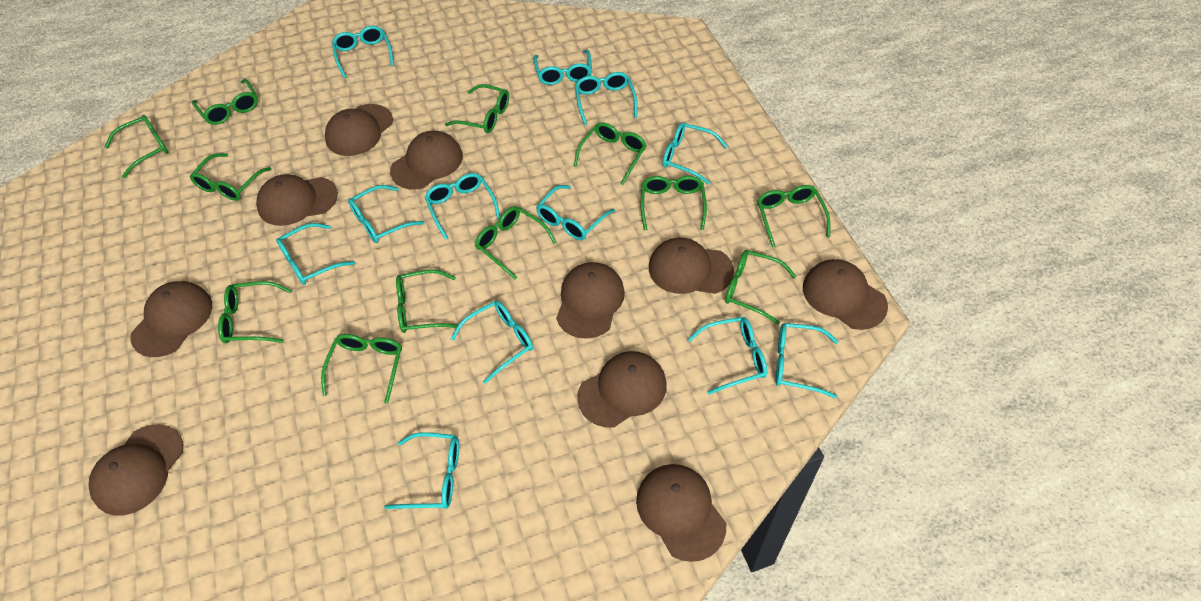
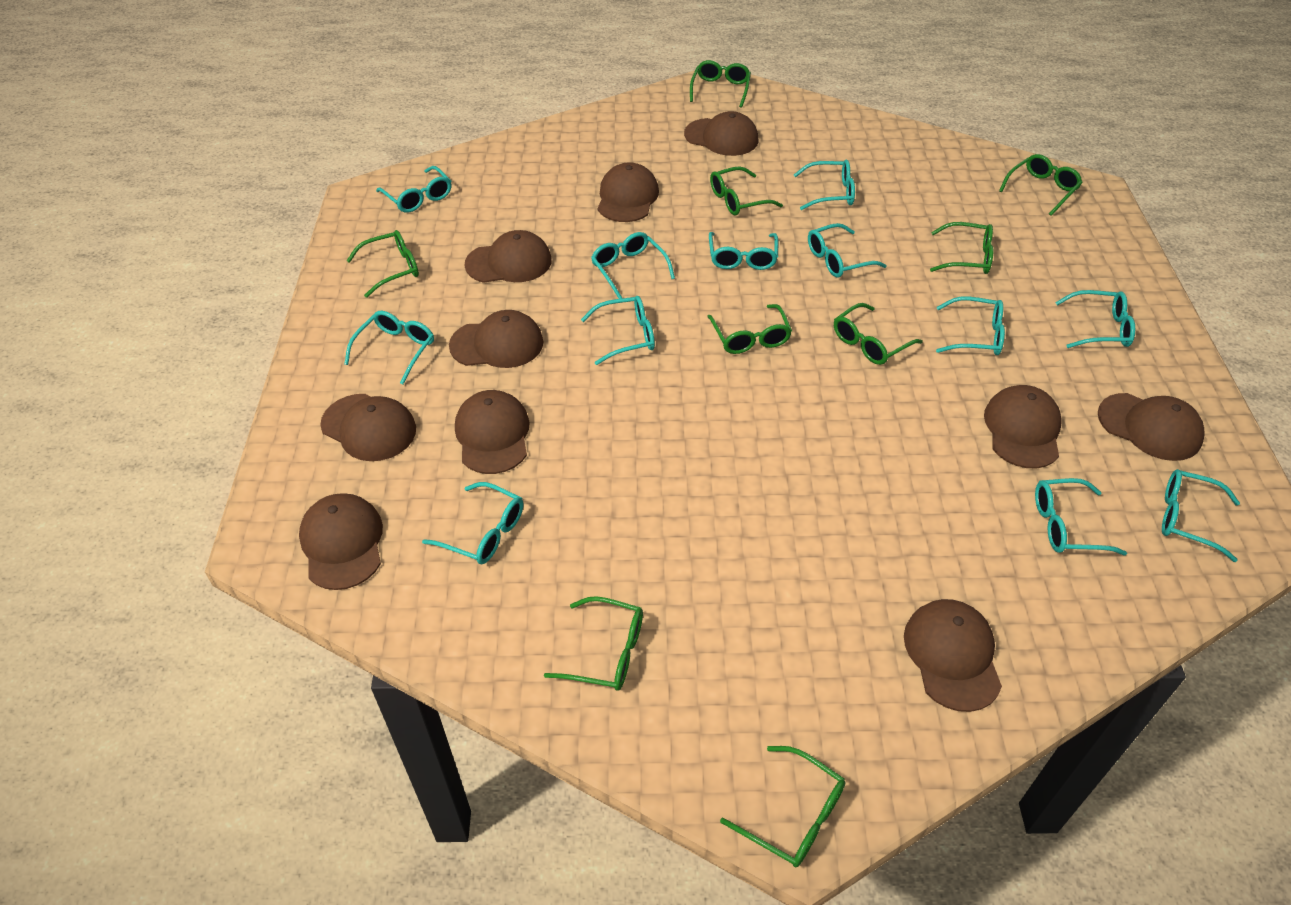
green glasses: 12 -> 9

